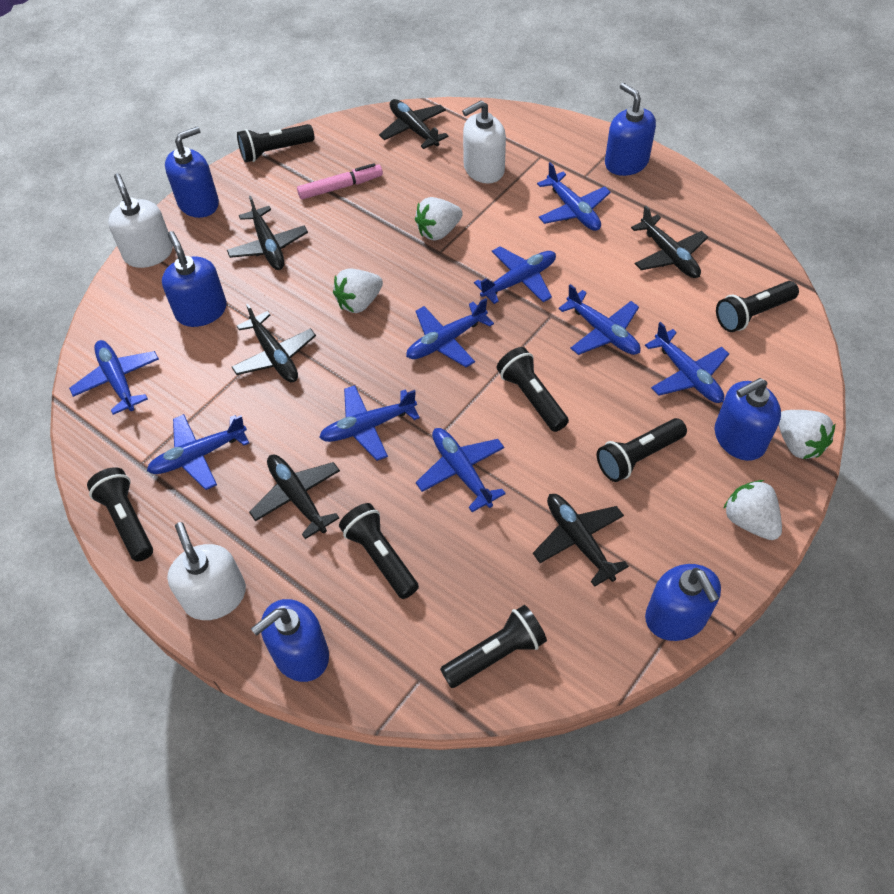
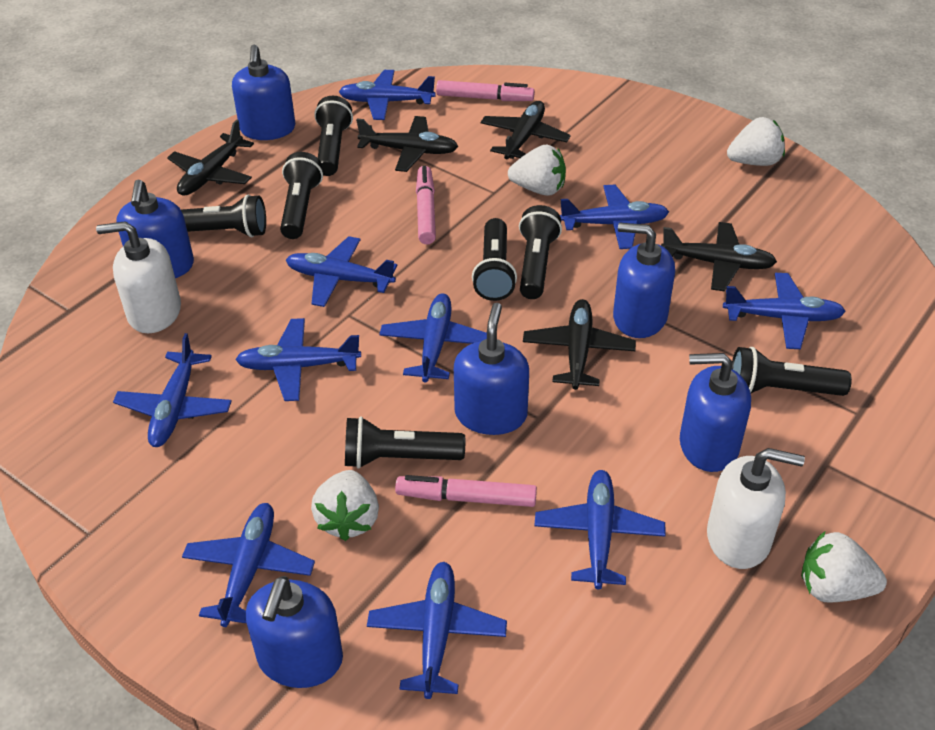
black plane: 6 -> 5
blue plane: 9 -> 10
pink marker: 1 -> 3
white soap dispenser: 3 -> 2

